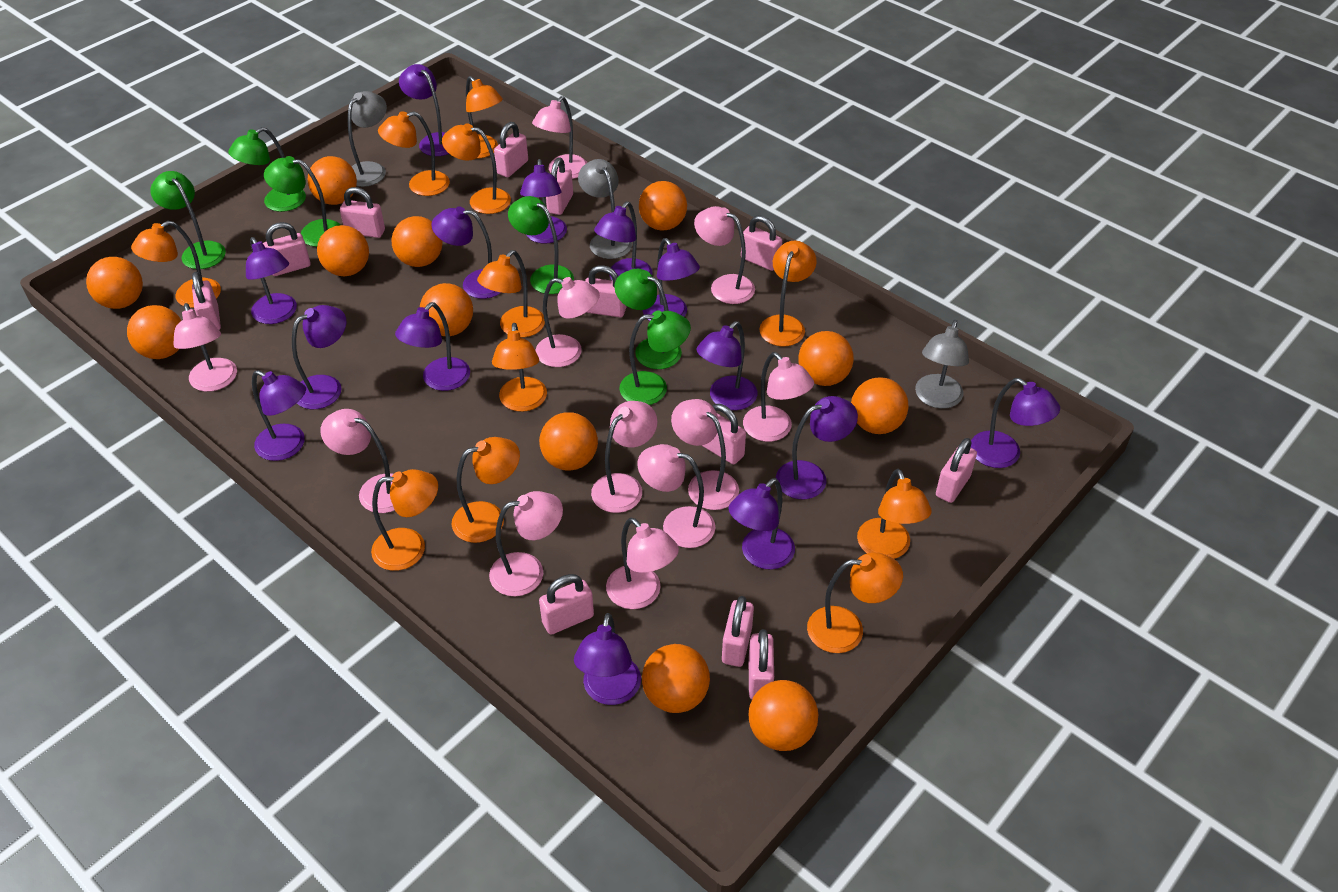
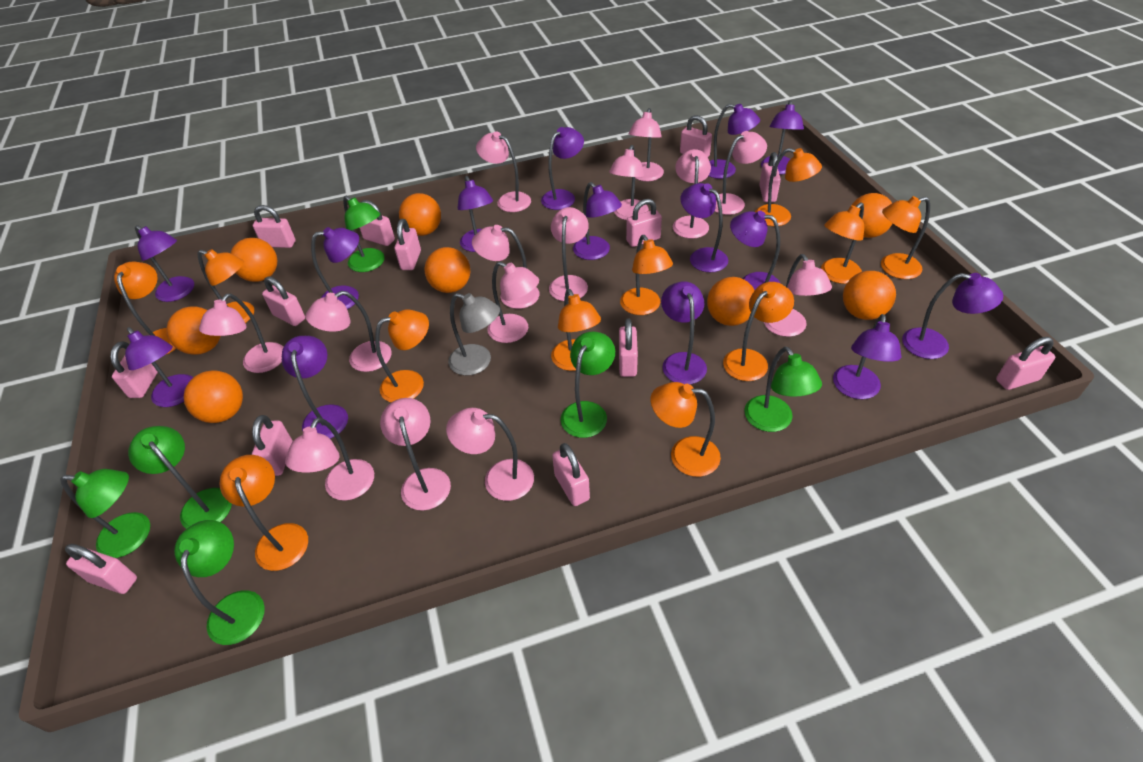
grey lamp: 3 -> 1
orange ball: 12 -> 8
pink lamp: 11 -> 14
pink padlock: 12 -> 13

